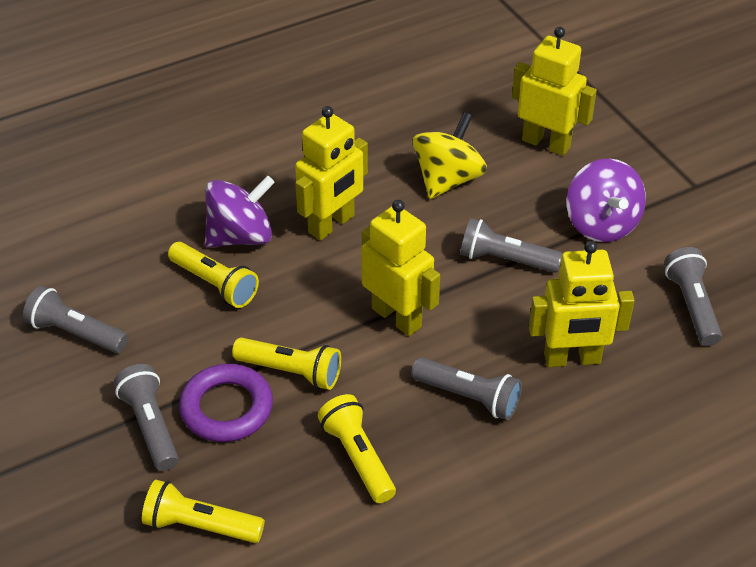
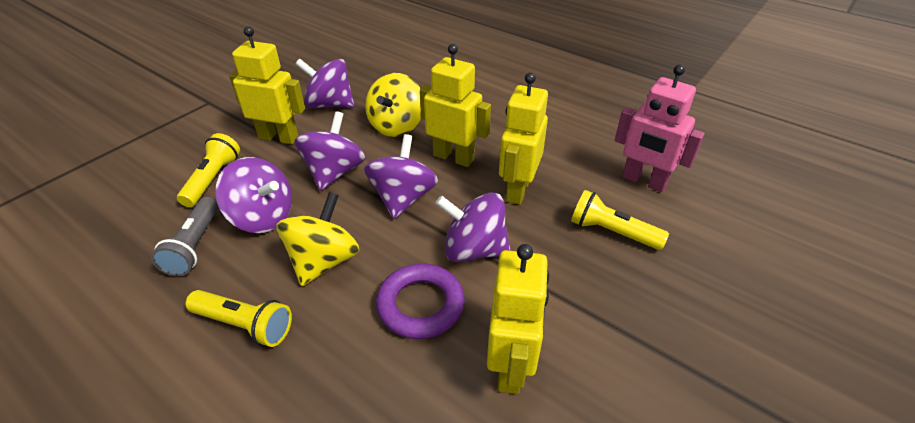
grey flashlight: 5 -> 1
pink robot: 0 -> 1
purple spinning top: 2 -> 5
yellow flashlight: 4 -> 3
yellow spinning top: 1 -> 2

